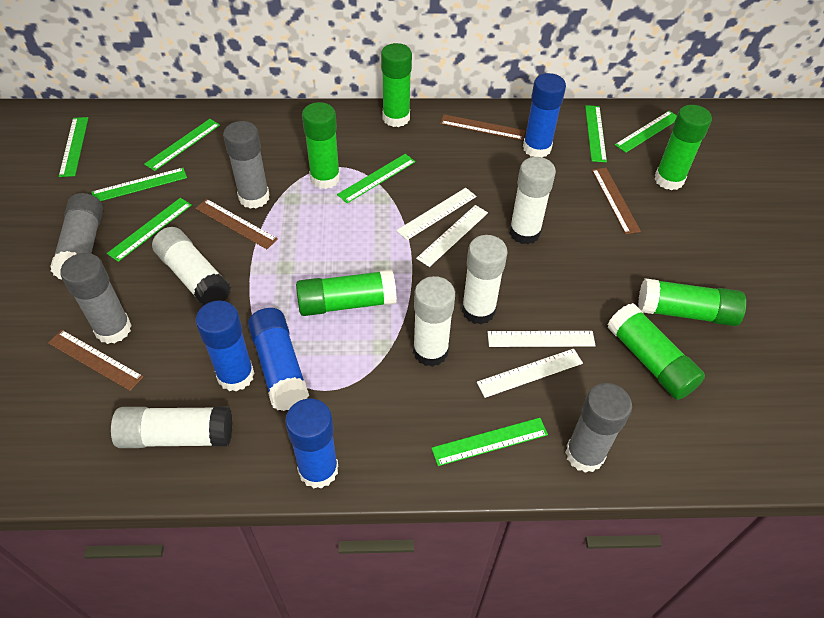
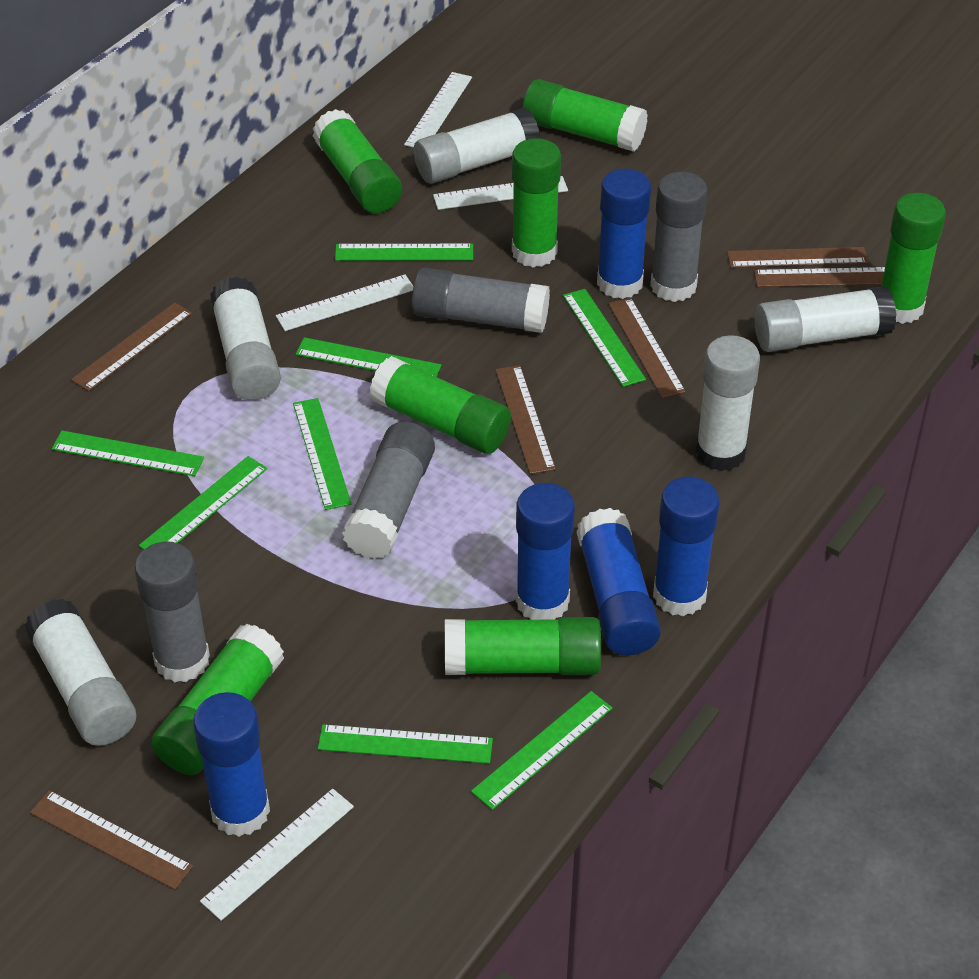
blue glue stick: 4 -> 5
brown ruler: 4 -> 6
green glue stick: 6 -> 7

